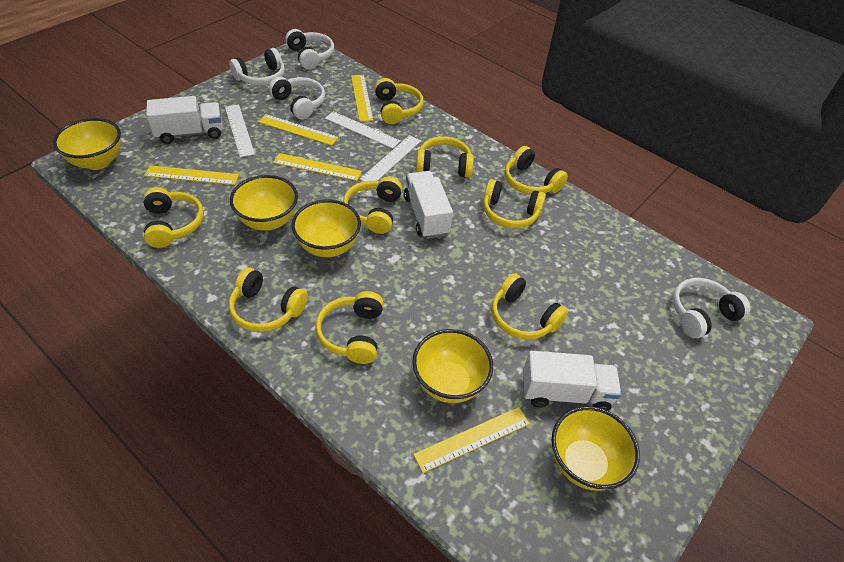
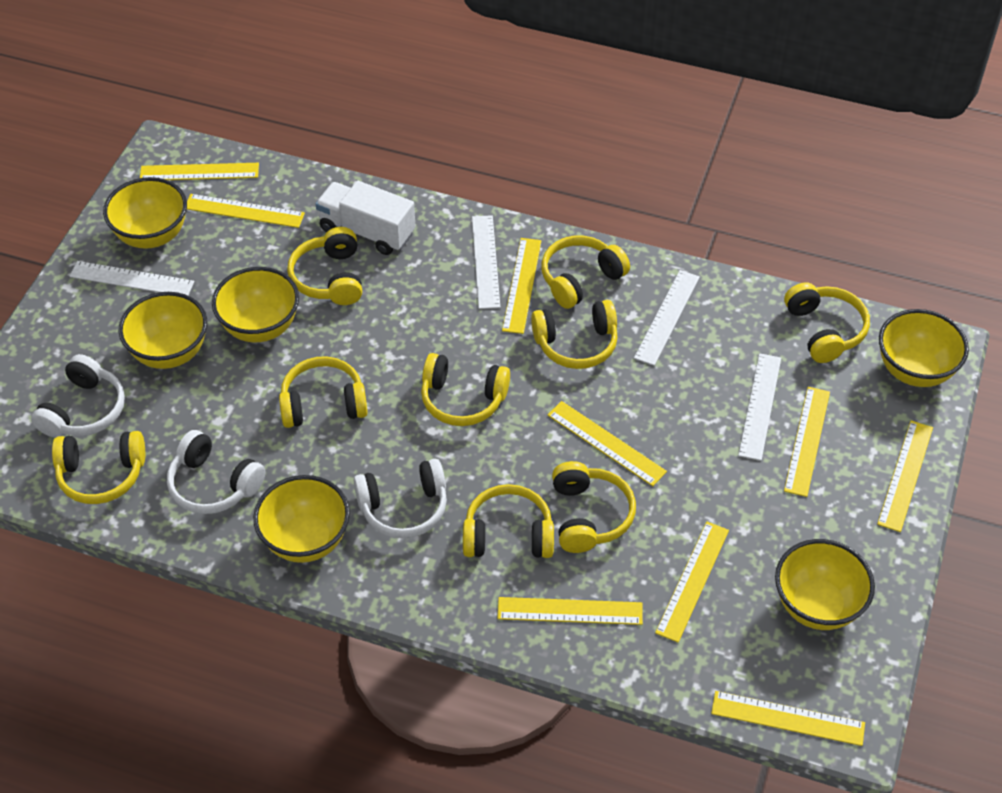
white headphones: 4 -> 3
white ruler: 3 -> 4
white truck: 3 -> 1
yellow bowl: 5 -> 6
yellow ruler: 5 -> 9

